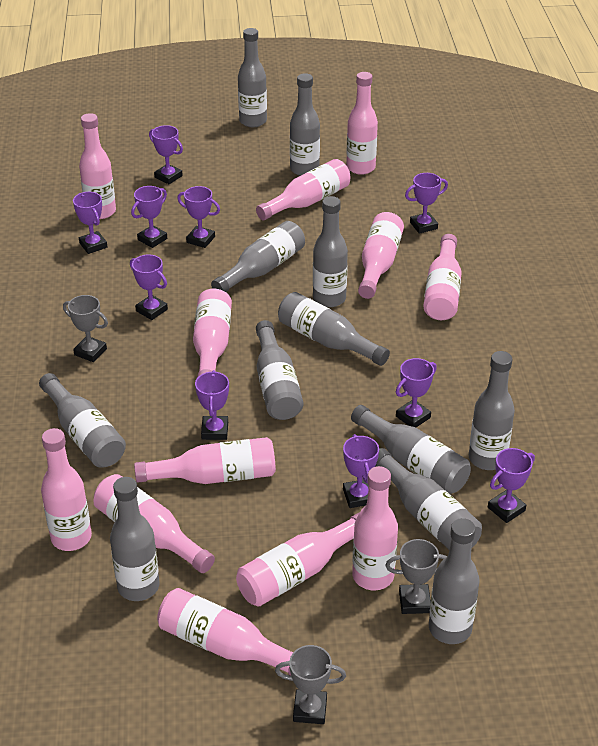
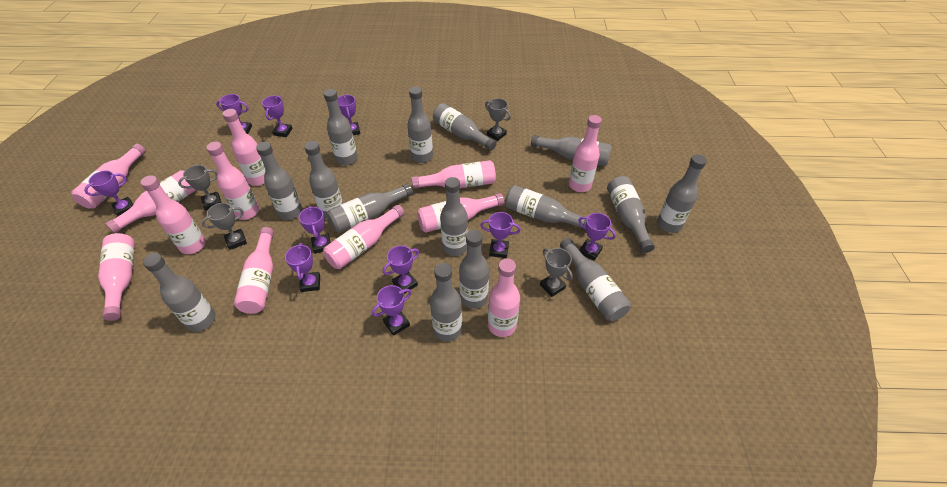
grey bottle: 12 -> 15
grey trophy: 3 -> 4

